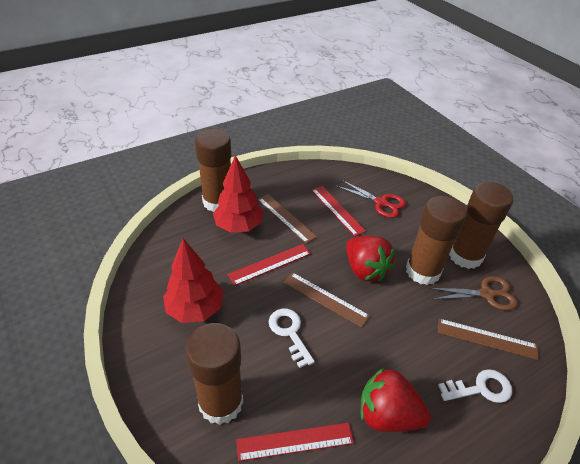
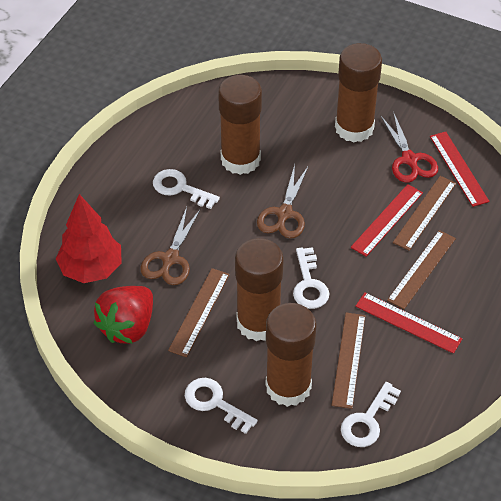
brown ruler: 3 -> 4
brown scissors: 1 -> 2
red strawberry: 2 -> 1
red tree: 2 -> 1
white key: 2 -> 4

